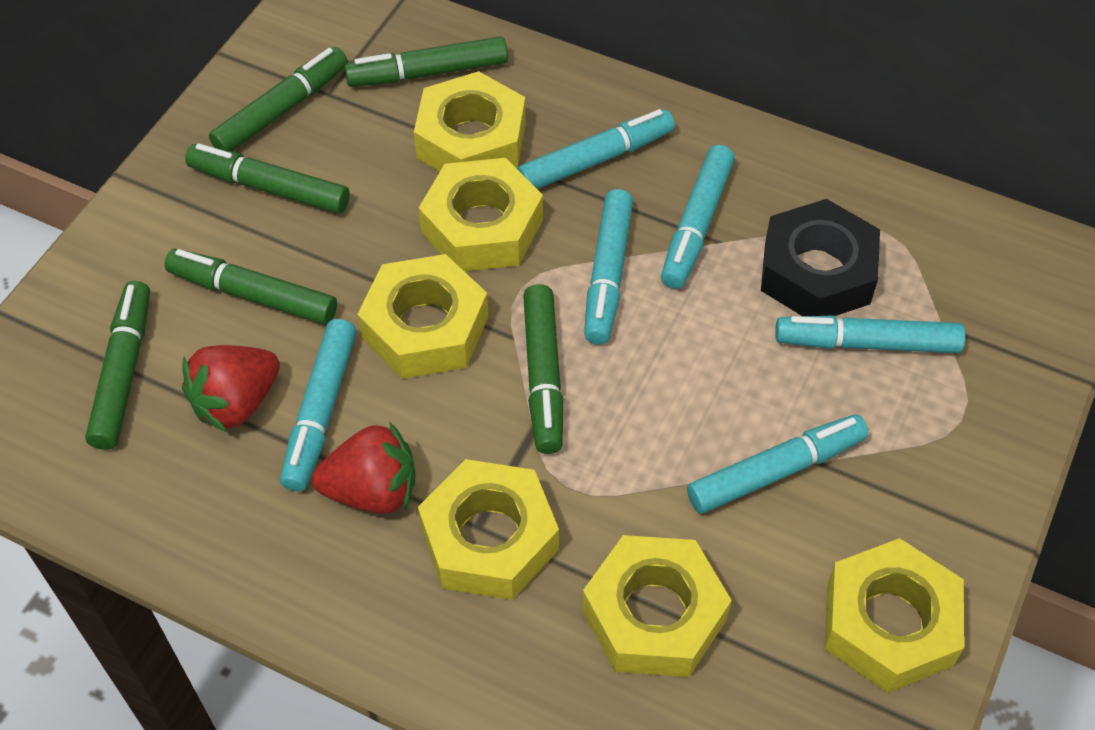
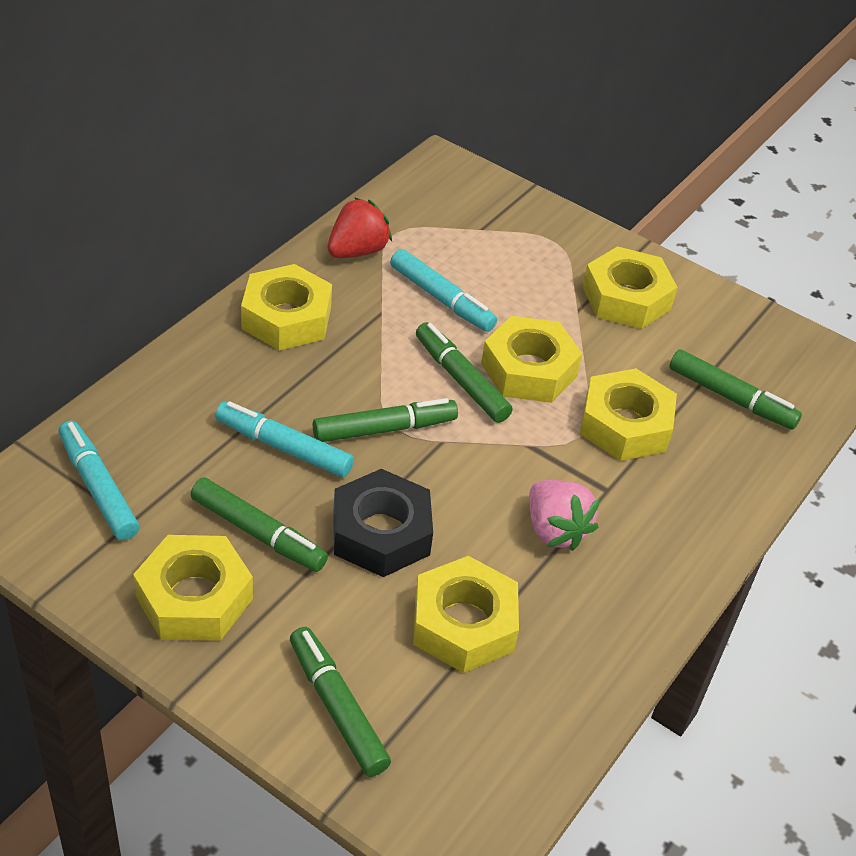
green marker: 6 -> 5
pink strawberry: 0 -> 1
red strawberry: 2 -> 1
turquoise marker: 6 -> 3

